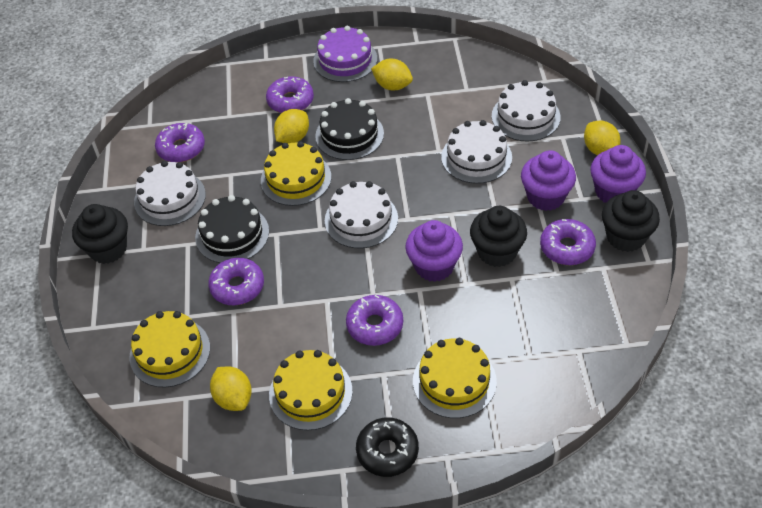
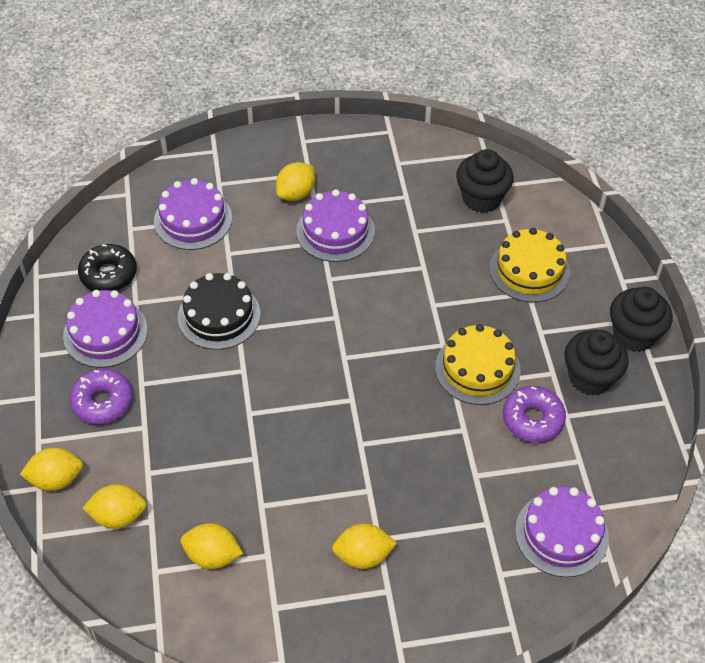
black cake: 2 -> 1
purple cake: 1 -> 4
purple cupcake: 3 -> 0
purple donut: 5 -> 2
white cake: 4 -> 0
yellow cake: 4 -> 2
yellow lemon: 4 -> 5

